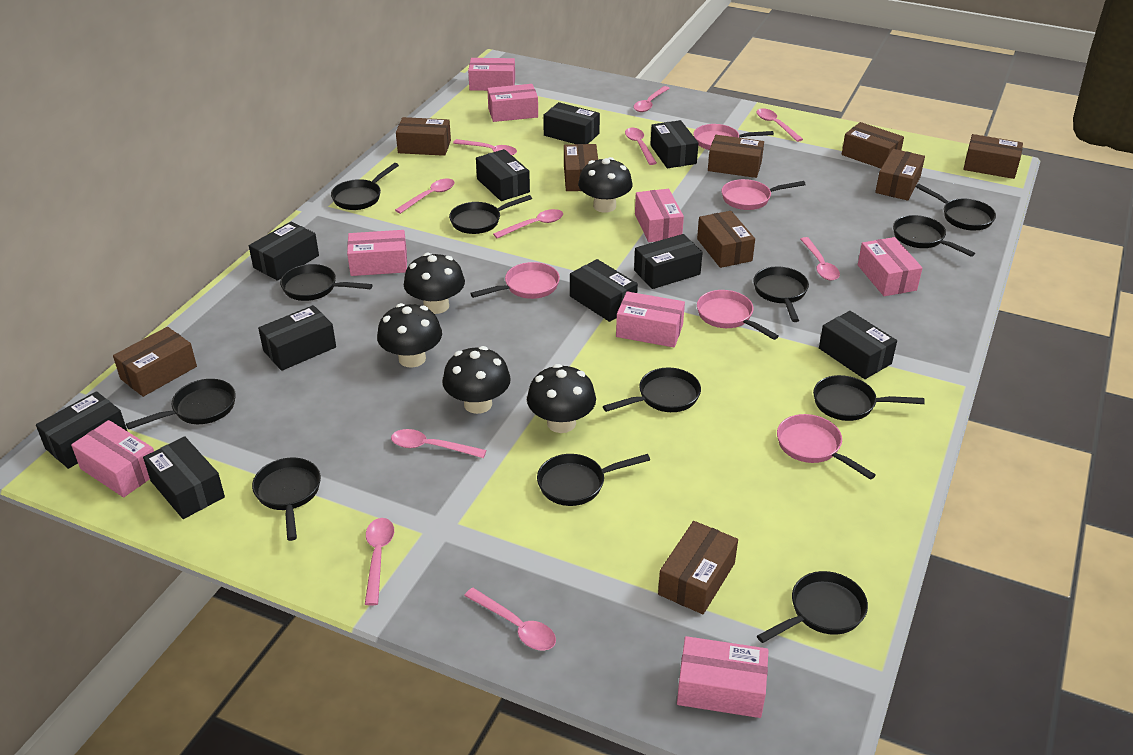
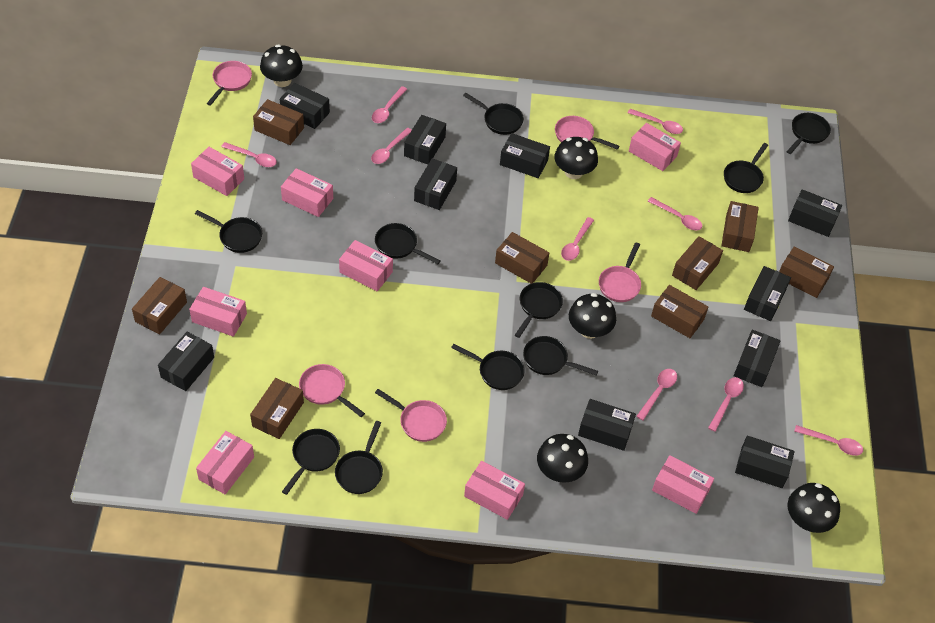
black pan: 12 -> 10
brown box: 9 -> 8
pink spoon: 10 -> 9

